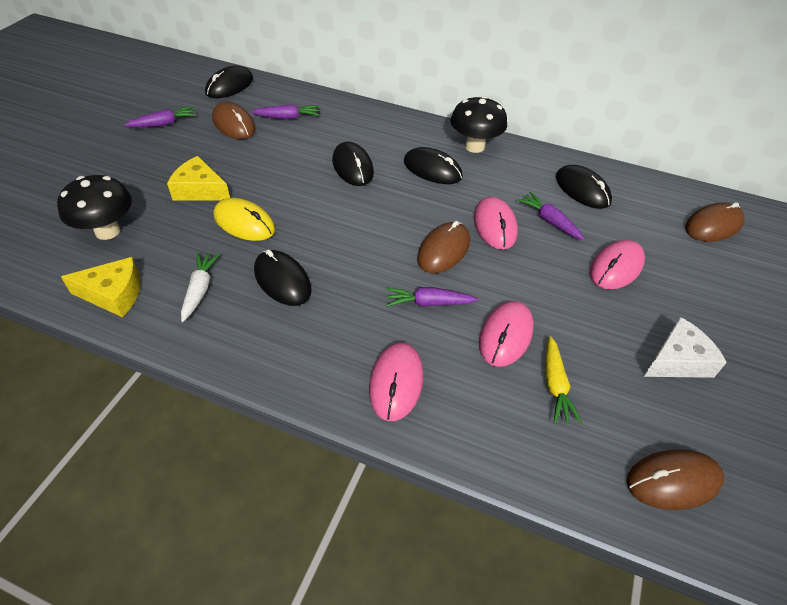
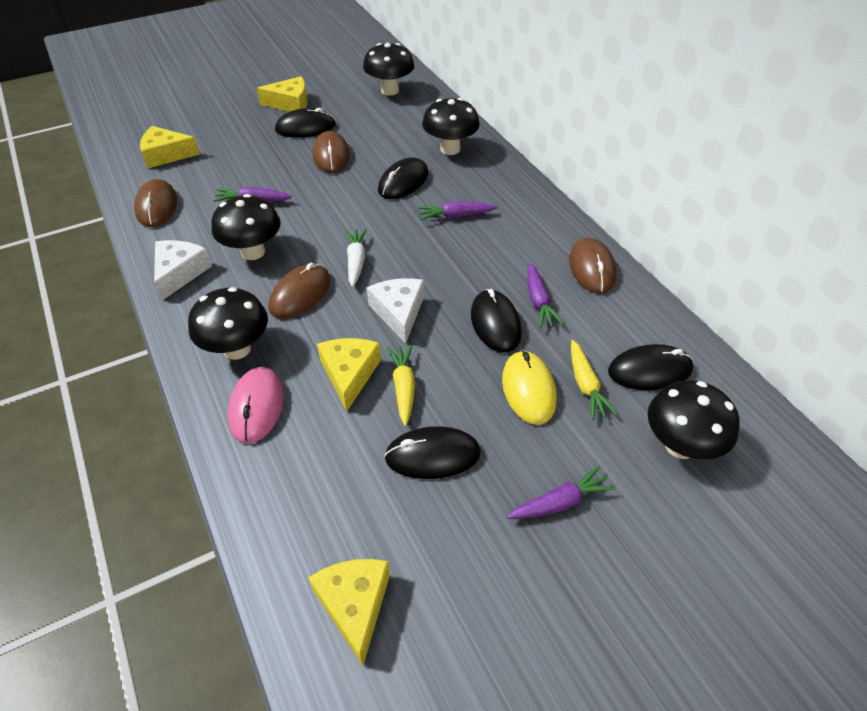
black mushroom: 2 -> 5
pink mouse: 4 -> 1
white cheese: 1 -> 2
yellow carrot: 1 -> 2
yellow cheese: 2 -> 4

